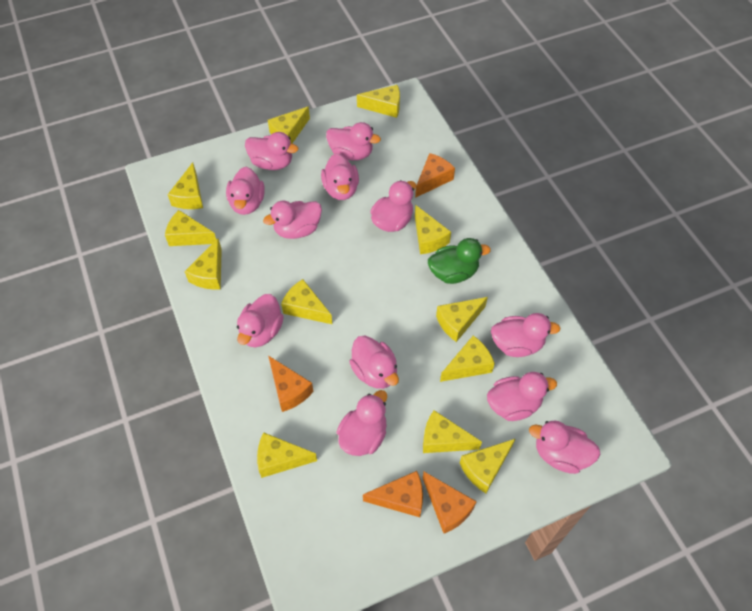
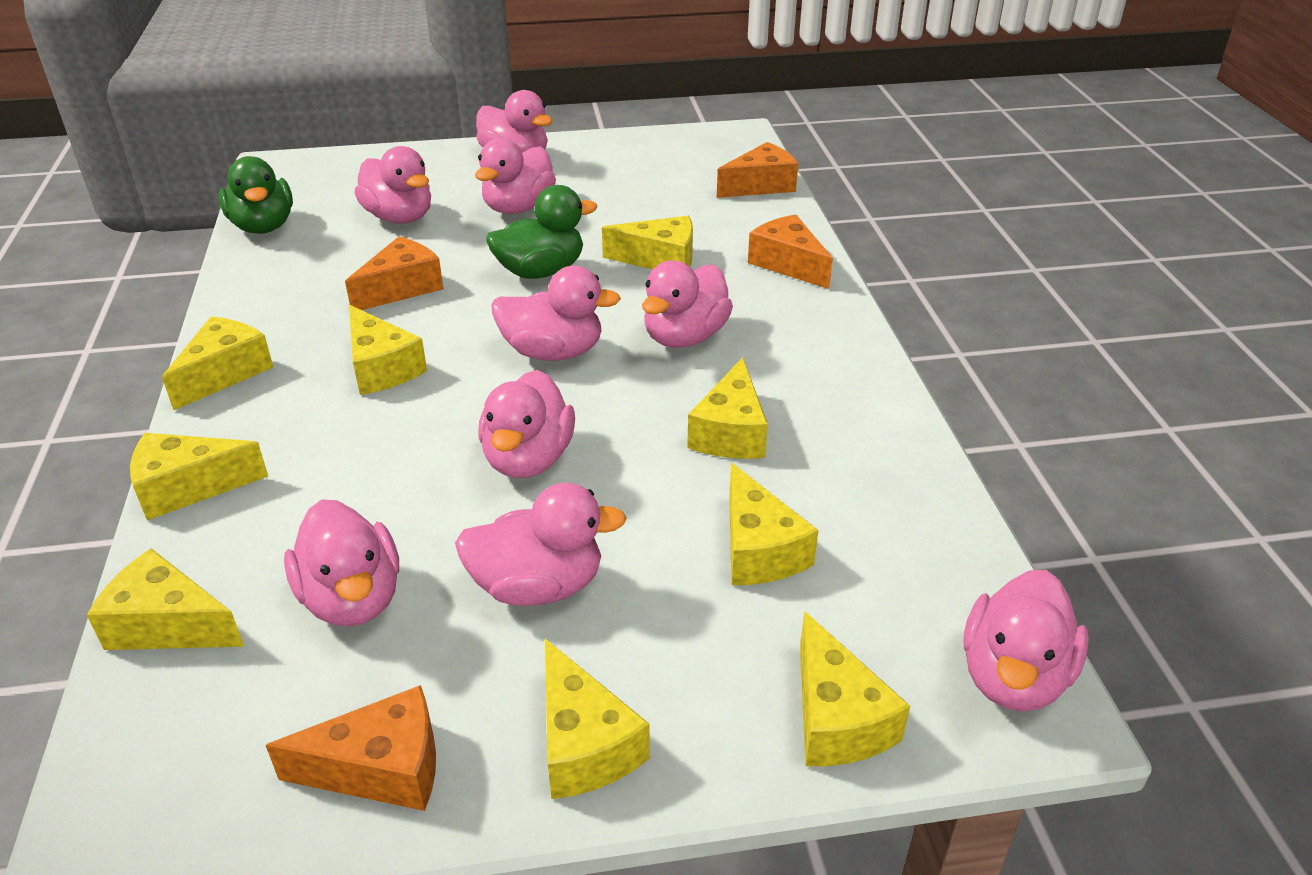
green duck: 1 -> 2
pink duck: 12 -> 9
yellow cheese: 12 -> 9

